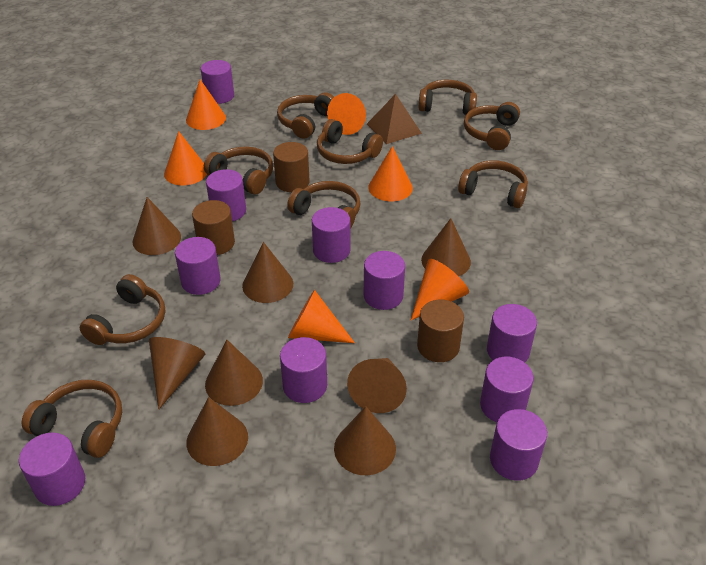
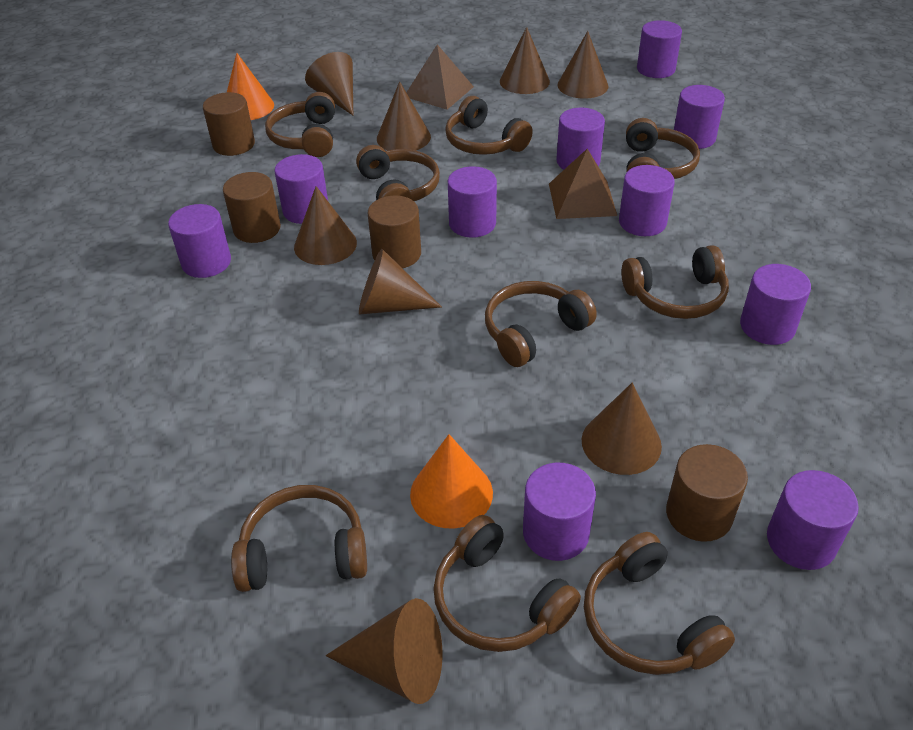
brown cylinder: 3 -> 4
brown pyramid: 1 -> 2
orange cone: 6 -> 2

